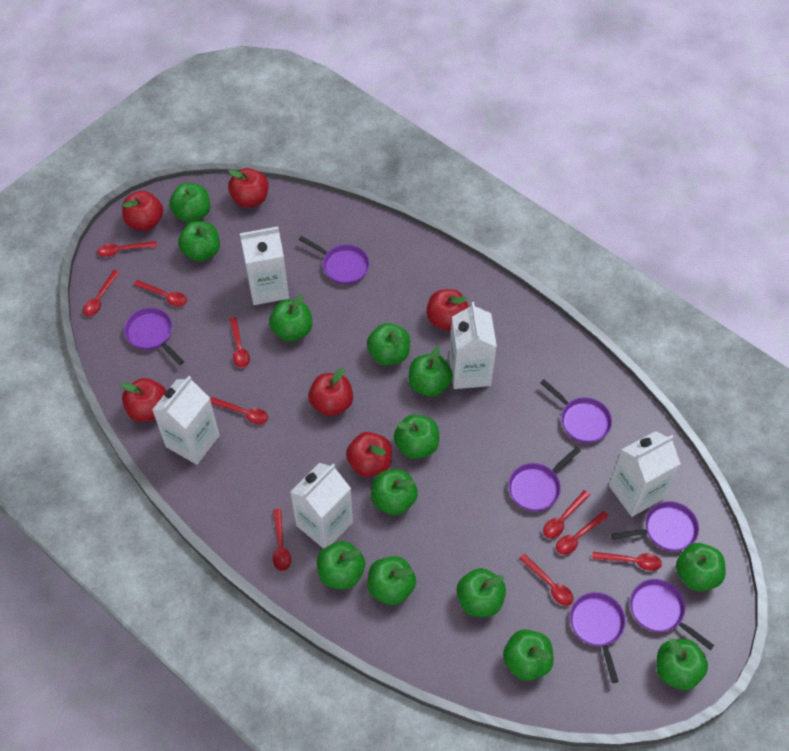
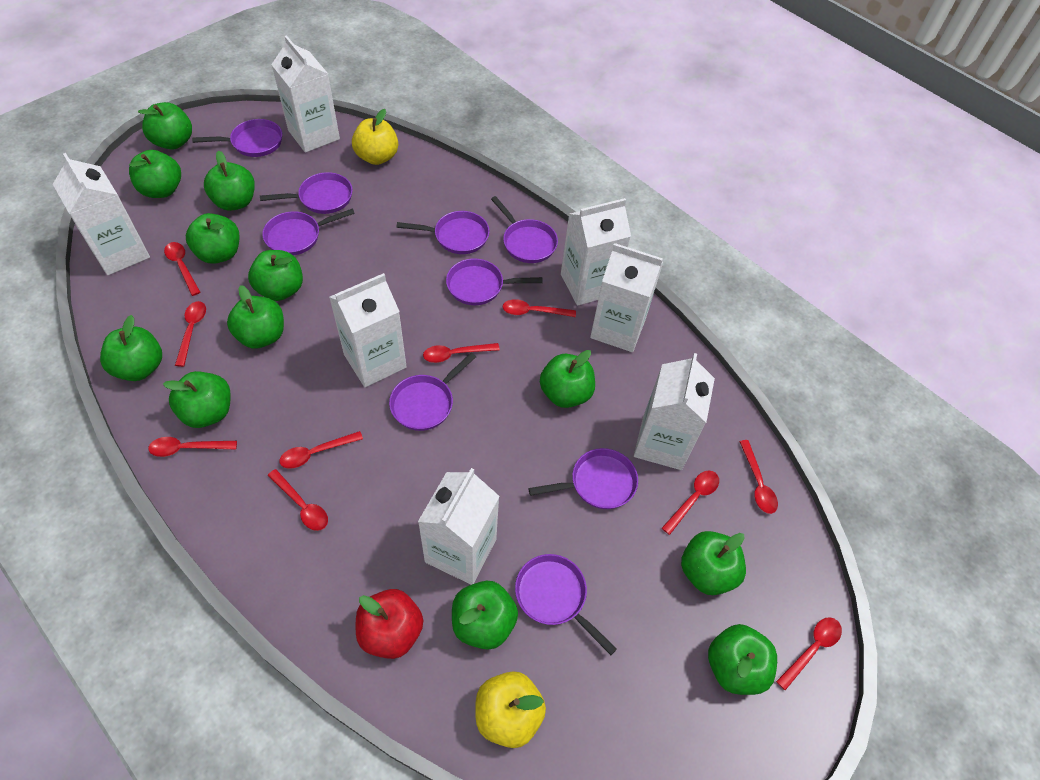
green apple: 13 -> 12
purple pan: 7 -> 9
red apple: 6 -> 1
white carton: 5 -> 7
yellow apple: 0 -> 2

